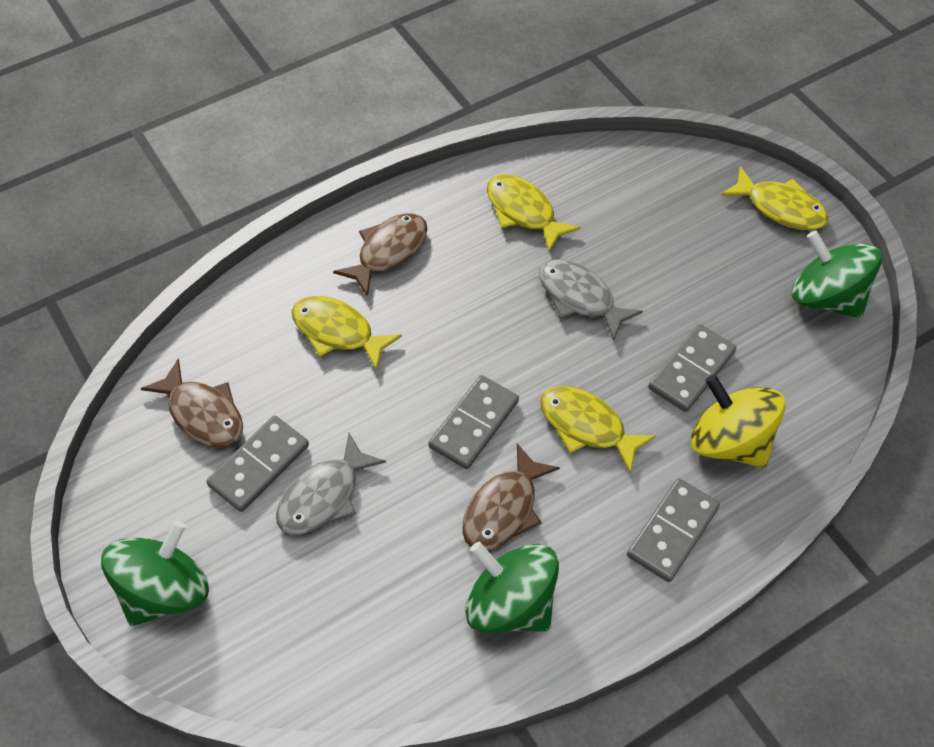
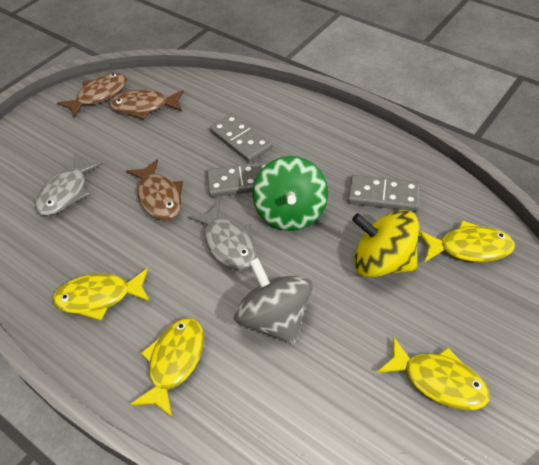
green spinning top: 3 -> 1
grey domino: 4 -> 3
grey spinning top: 0 -> 1

